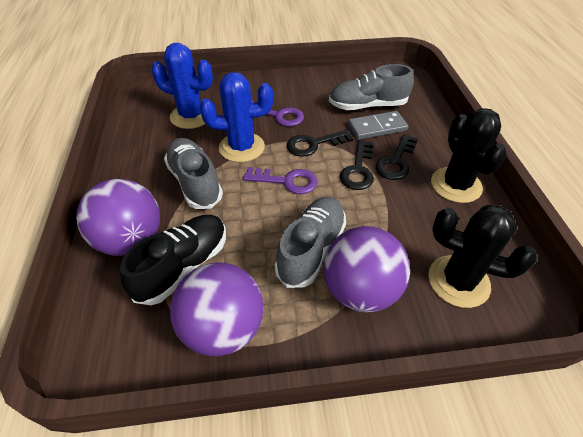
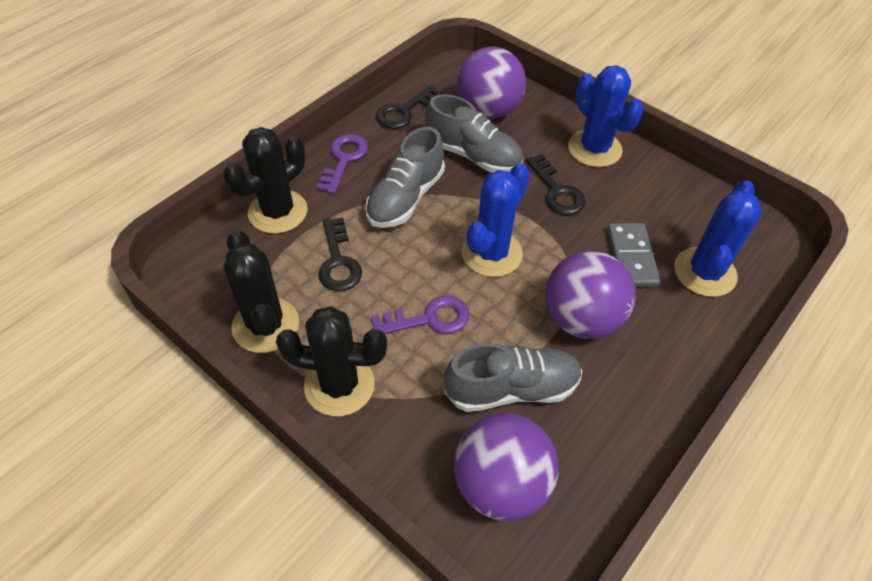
black cactus: 2 -> 3
black shoe: 1 -> 0
blue cactus: 2 -> 3

